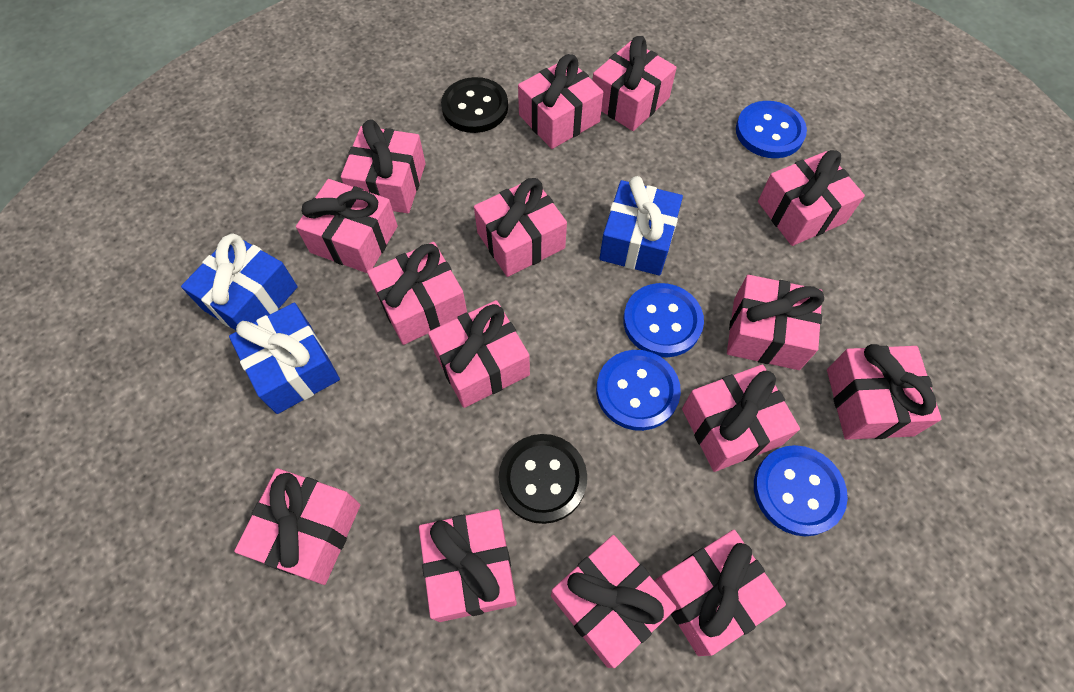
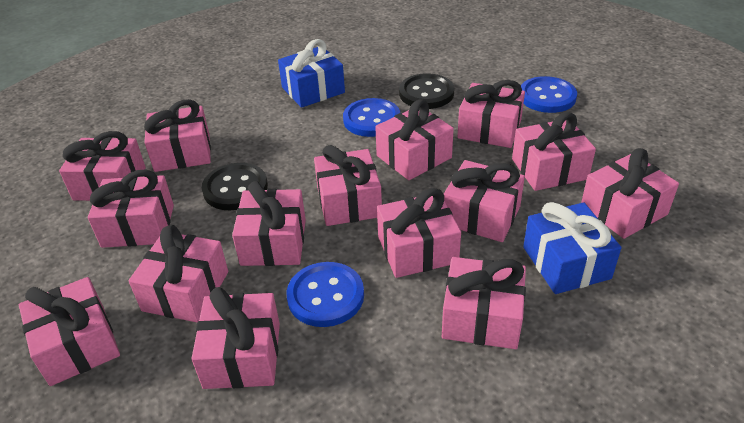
blue button: 4 -> 3
blue gift: 3 -> 2

